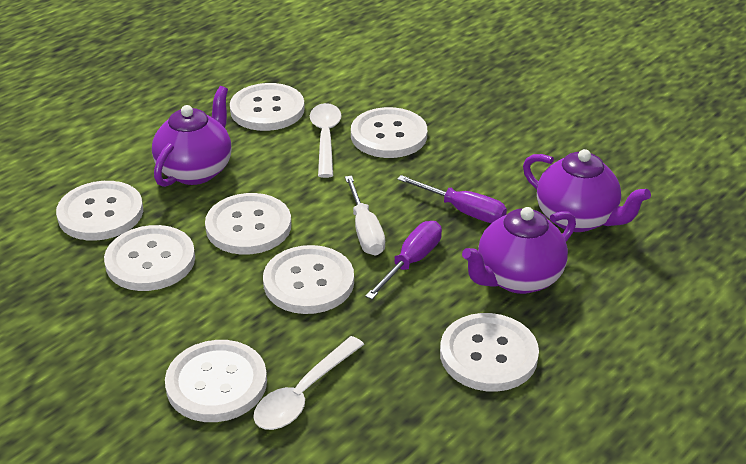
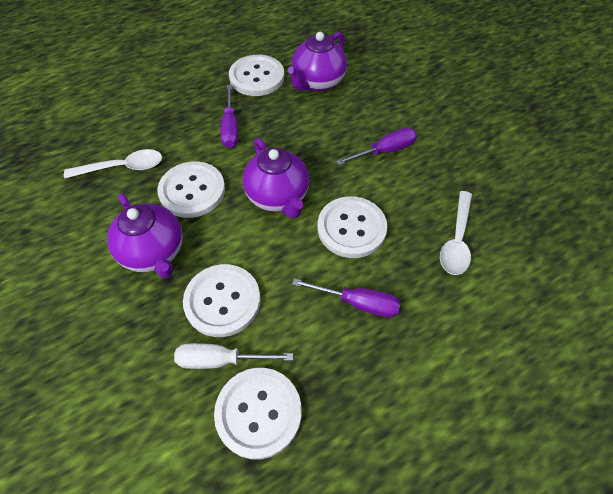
purple screwdriver: 2 -> 3
white button: 8 -> 5

